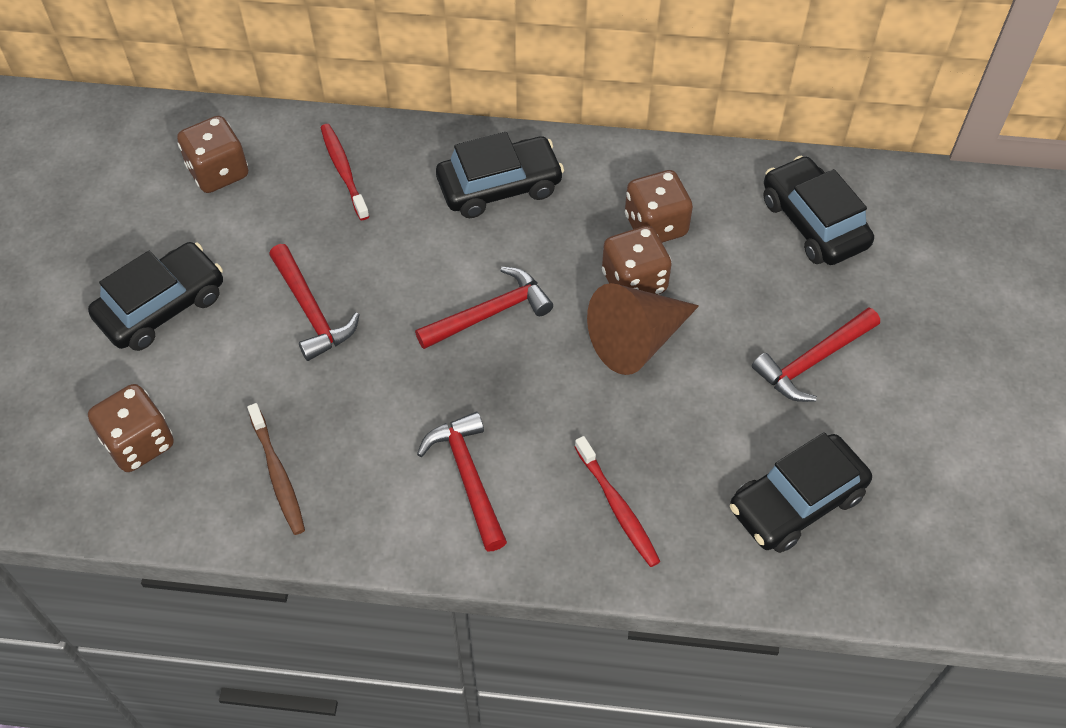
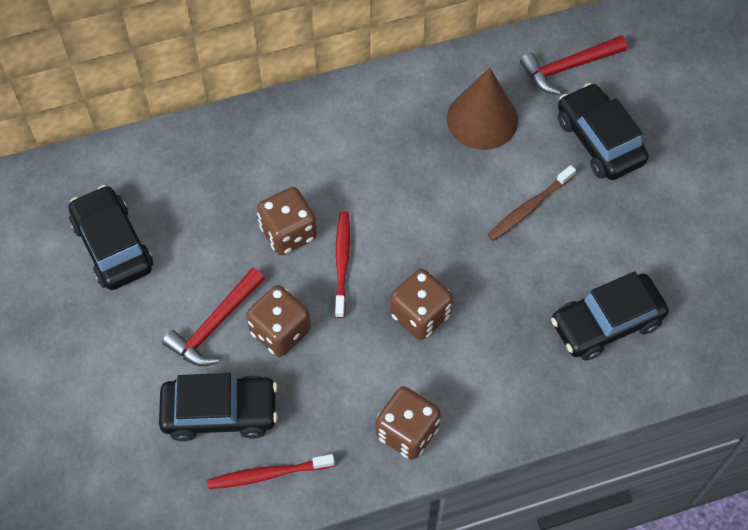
red hammer: 4 -> 2

